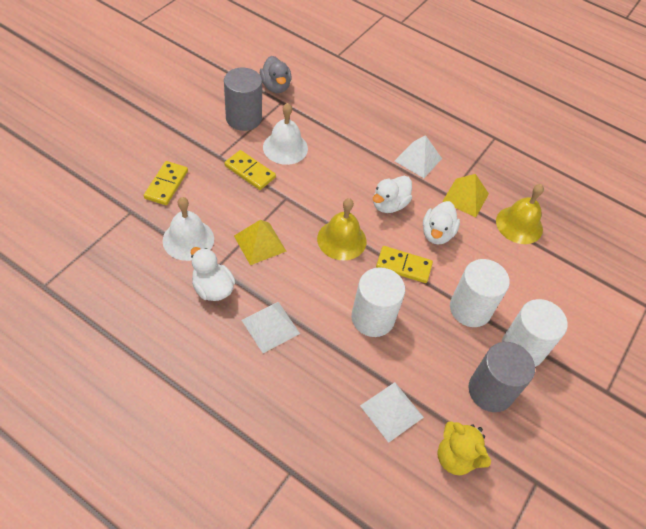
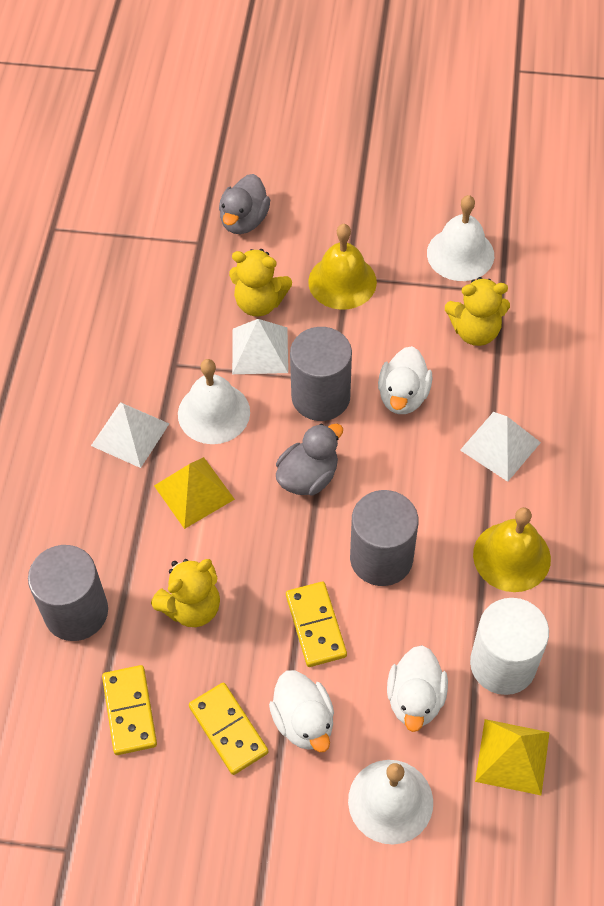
grey cylinder: 2 -> 3
grey duck: 1 -> 2
white bell: 2 -> 3
white cylinder: 3 -> 1
yellow teddy bear: 1 -> 3

